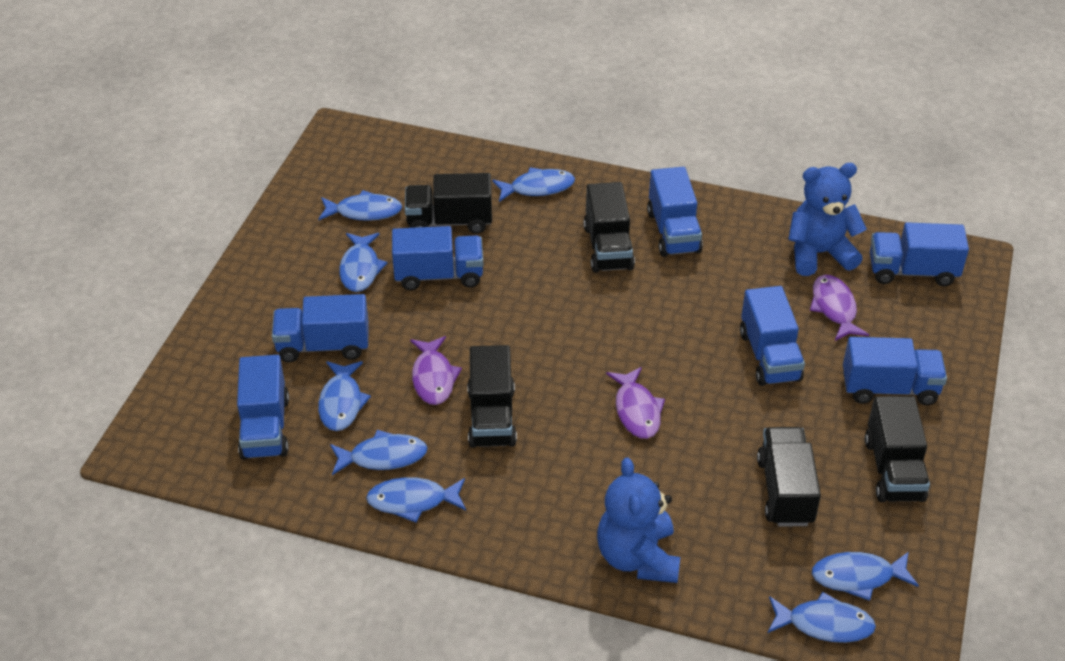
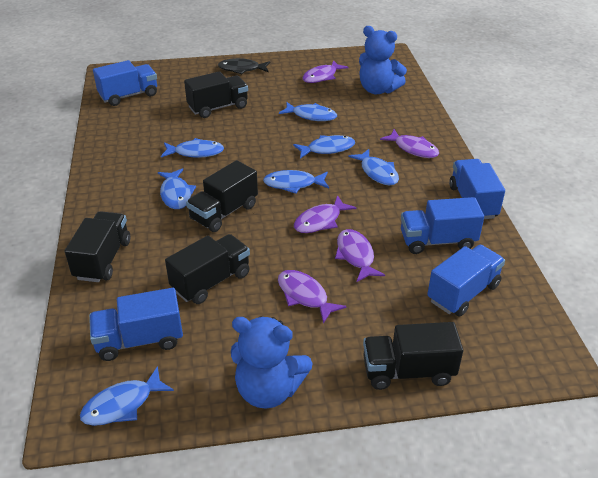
black fish: 0 -> 1
blue fish: 8 -> 7
blue truck: 7 -> 5
purple fish: 3 -> 5

